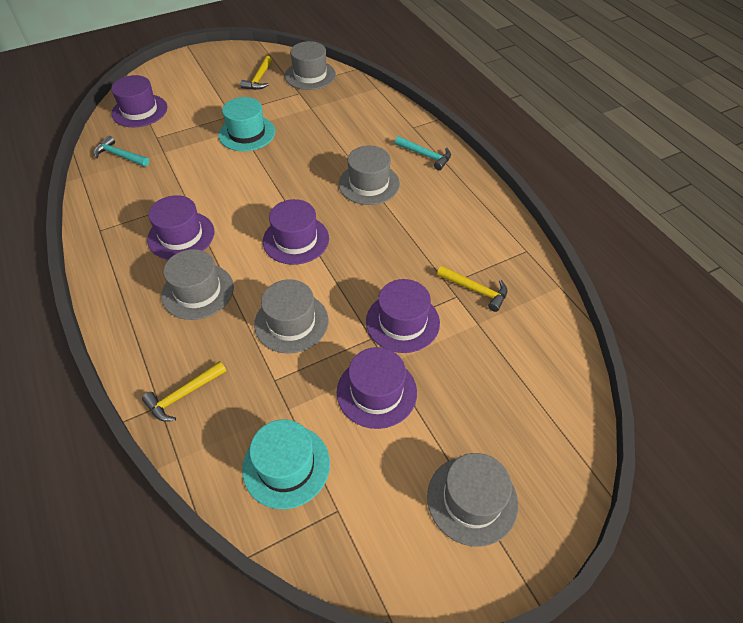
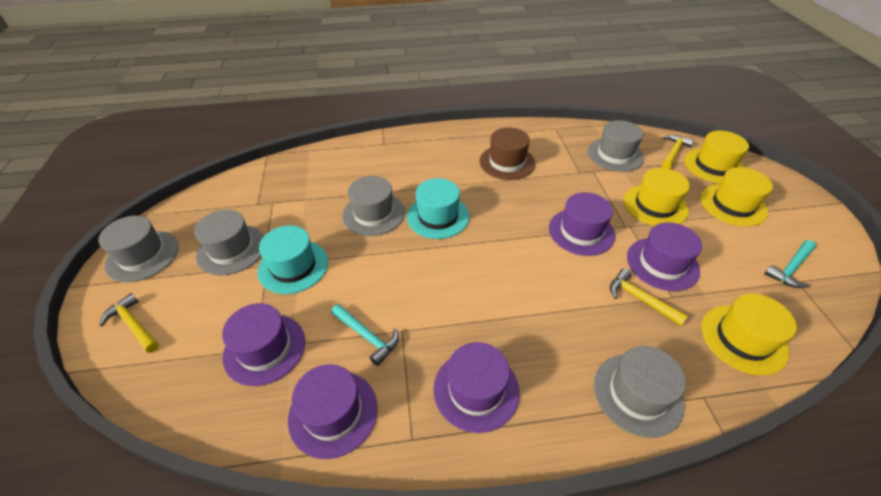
brown hat: 0 -> 1
yellow hat: 0 -> 4

